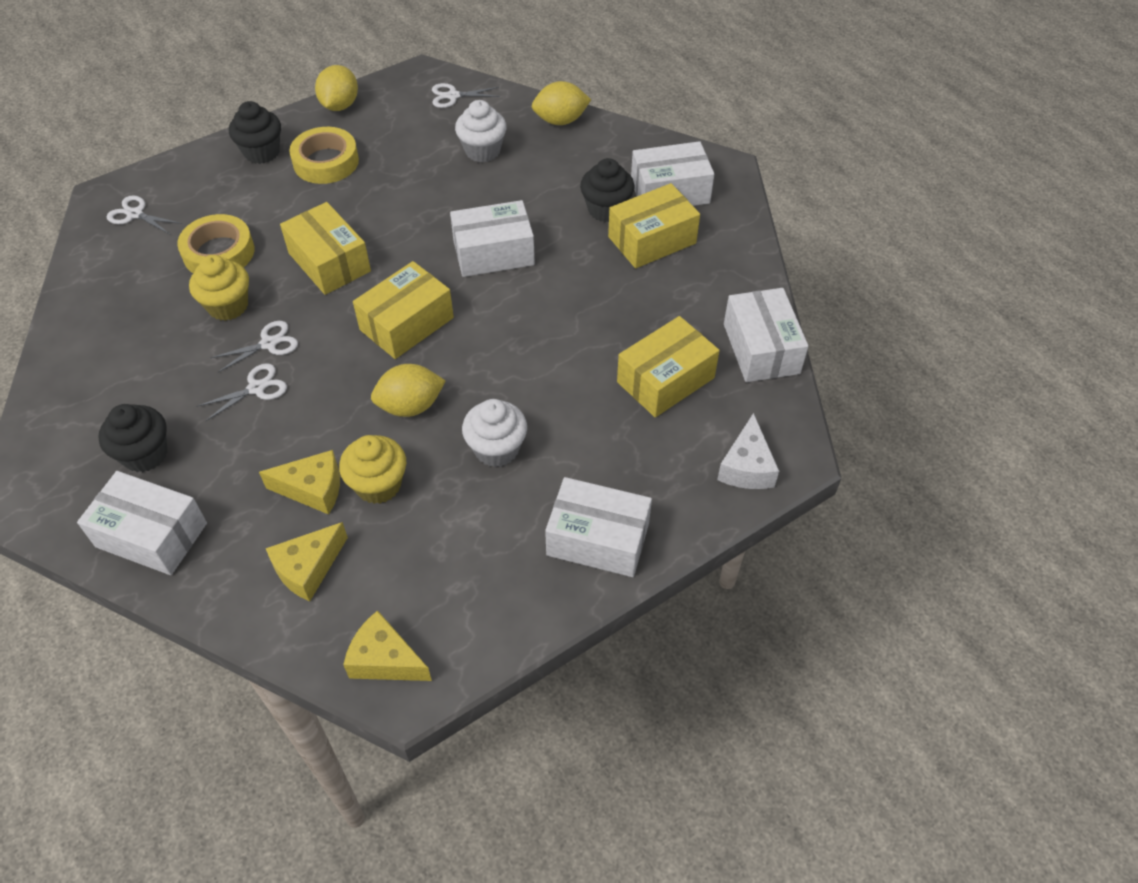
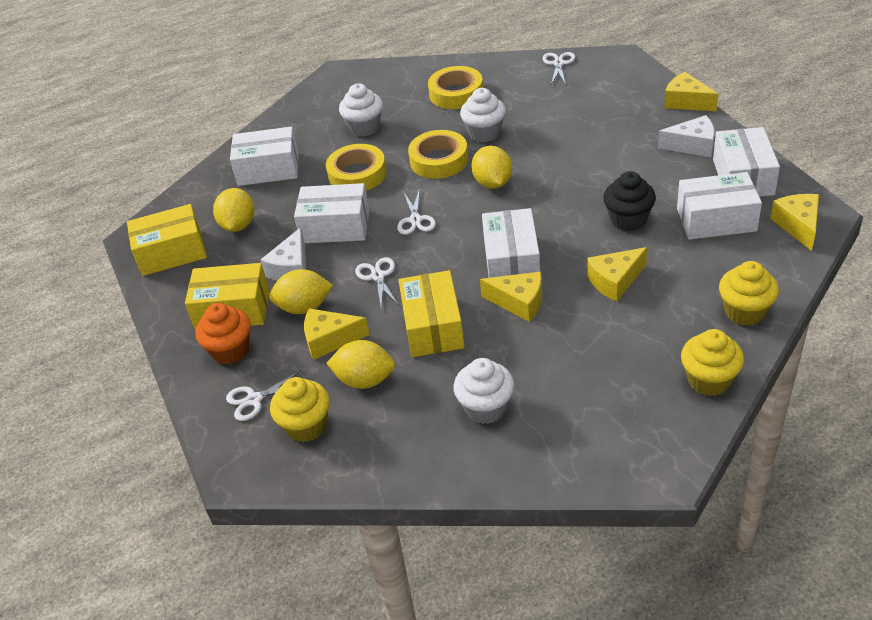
black cupcake: 3 -> 1
orange cupcake: 0 -> 1
white cheese: 1 -> 2
white cupcake: 2 -> 3
yellow box: 4 -> 3
yellow cheese: 3 -> 5
yellow cupcake: 2 -> 3
yellow lemon: 3 -> 4
yellow tape: 2 -> 3

